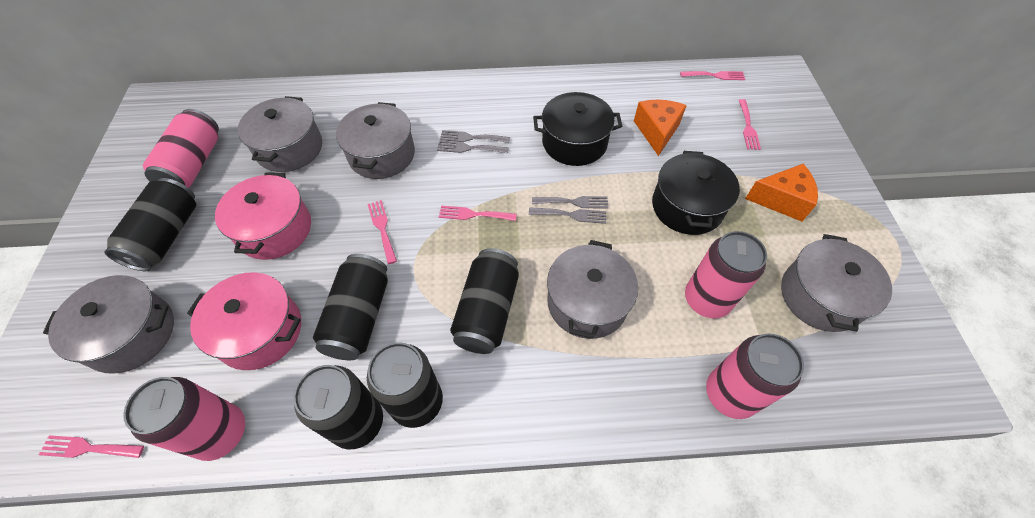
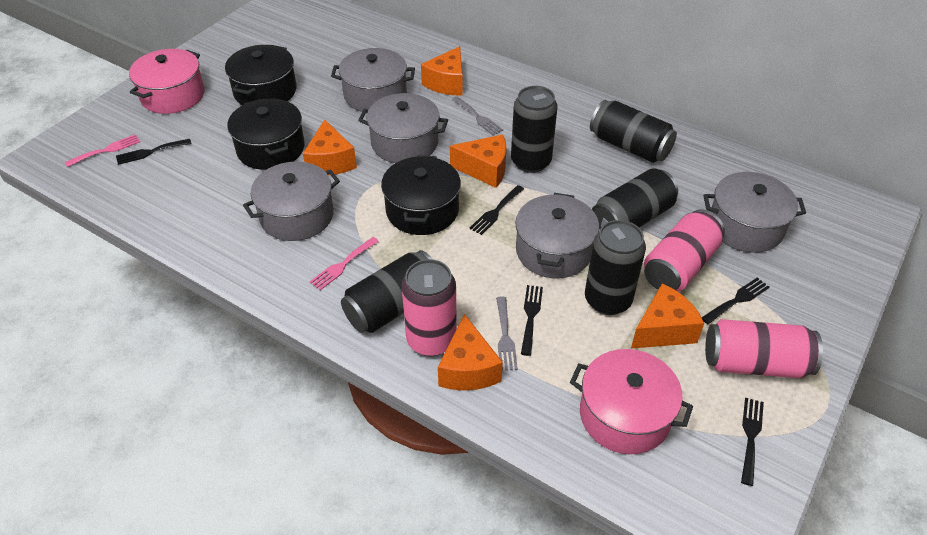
black fork: 0 -> 5
black pot: 2 -> 3
grey fork: 4 -> 2
orange cheese: 2 -> 5
pink can: 4 -> 3
pink fork: 5 -> 2

